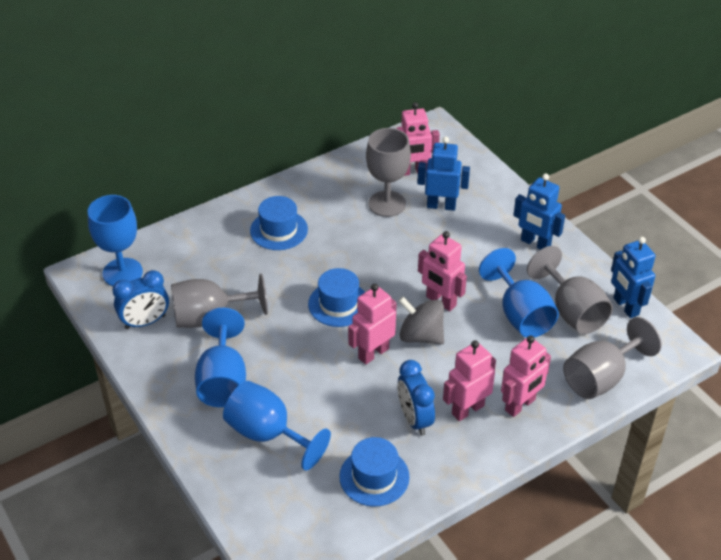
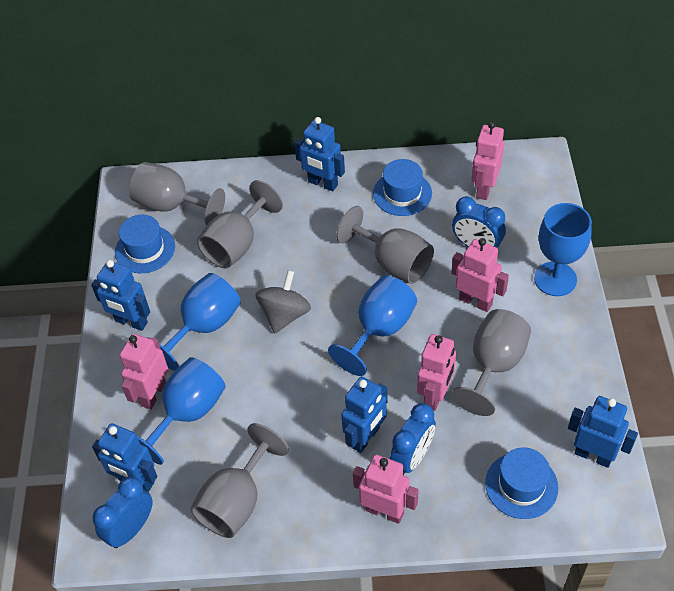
blue clock: 2 -> 3
blue robot: 3 -> 5
grey goblet: 4 -> 5

